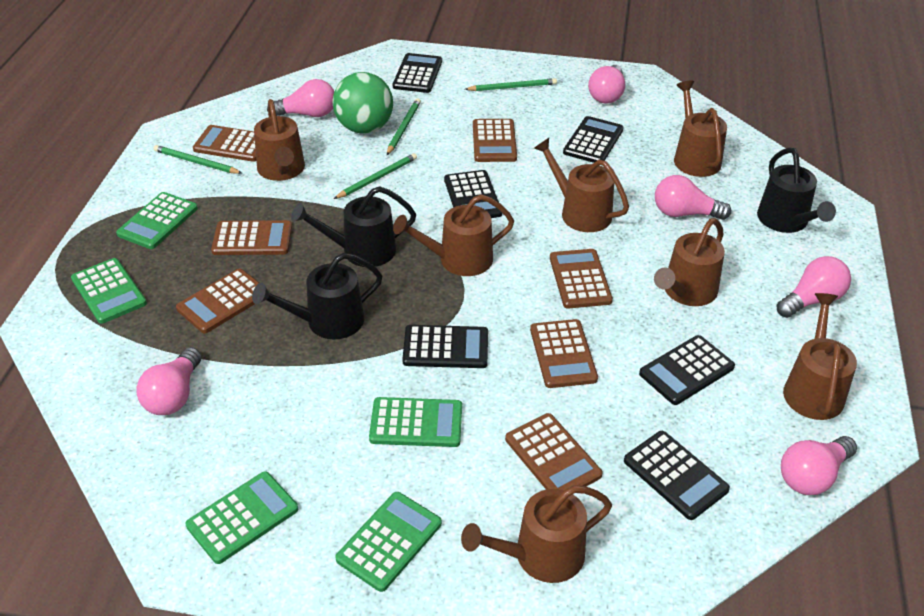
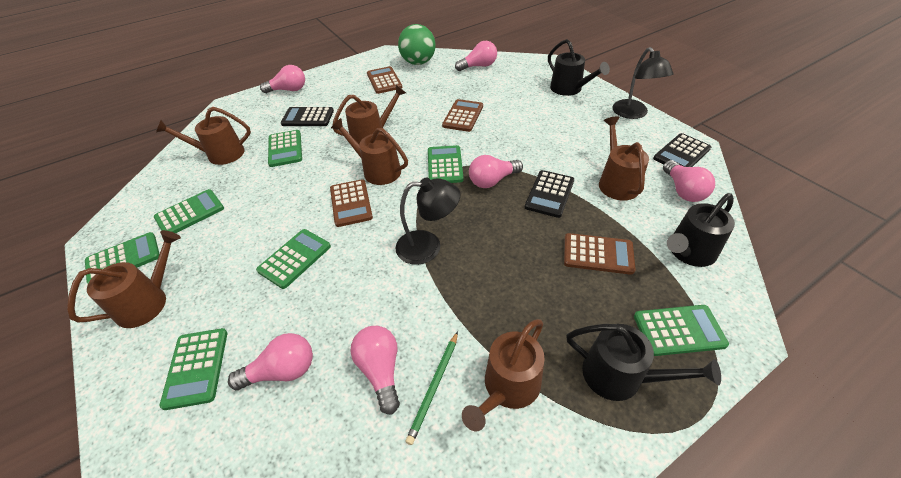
black calculator: 6 -> 3
black lamp: 0 -> 2
brown calculator: 7 -> 4
brown watering can: 7 -> 6
green calculator: 5 -> 7
green pencil: 4 -> 1

